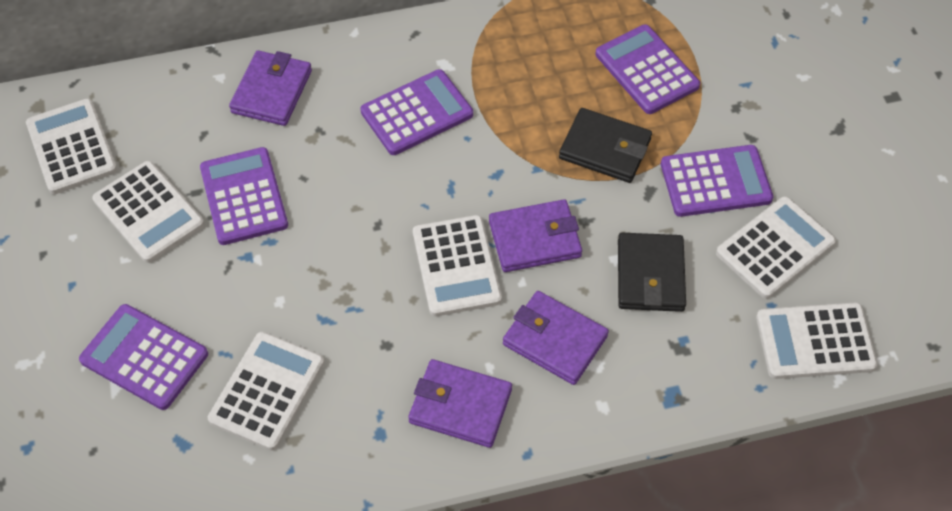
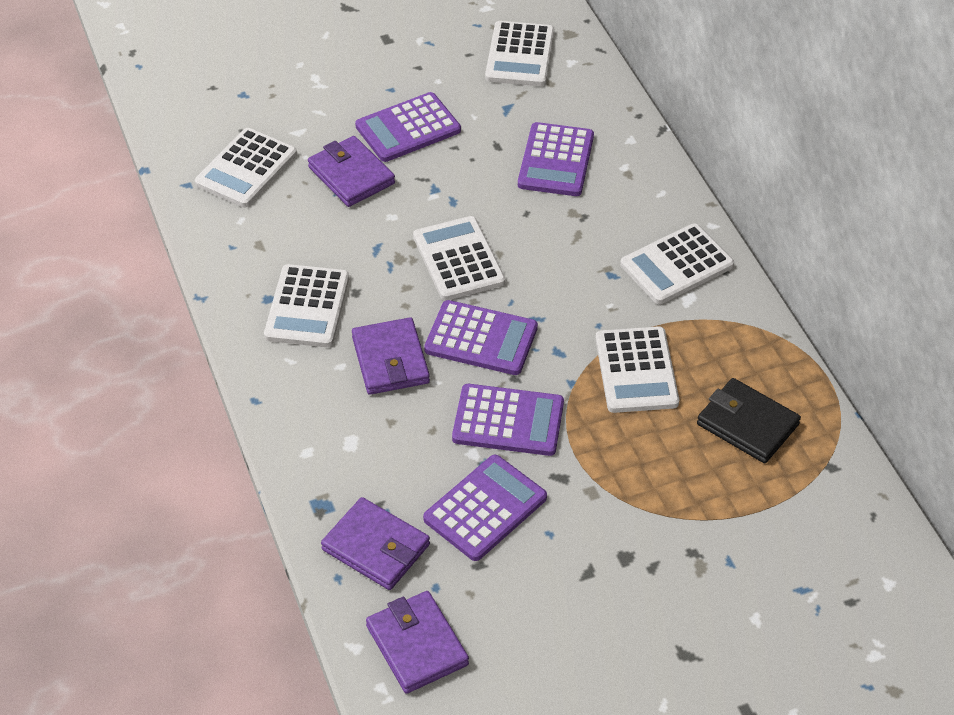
black wallet: 2 -> 1

